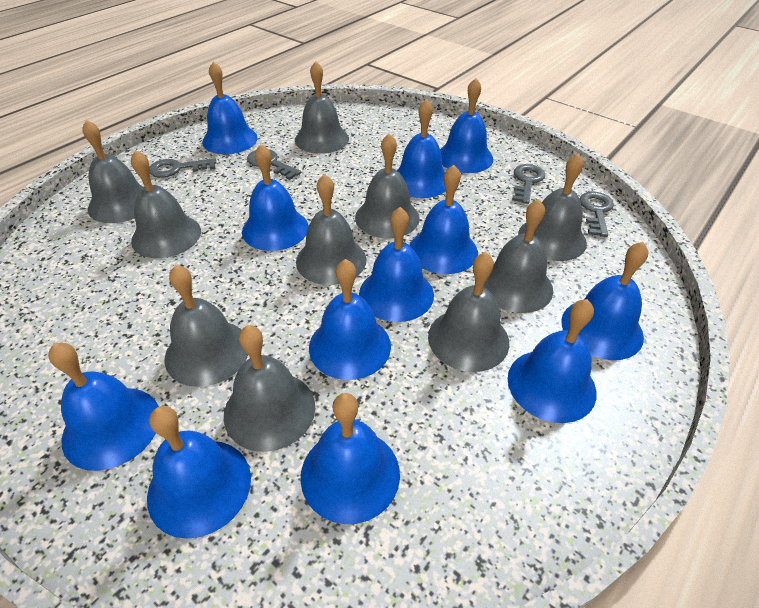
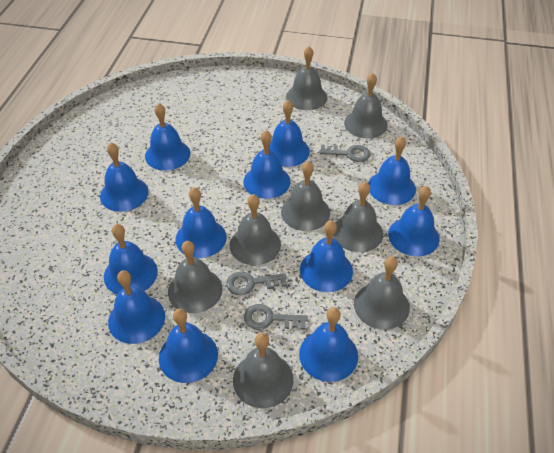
grey bell: 10 -> 8
grey key: 4 -> 3

